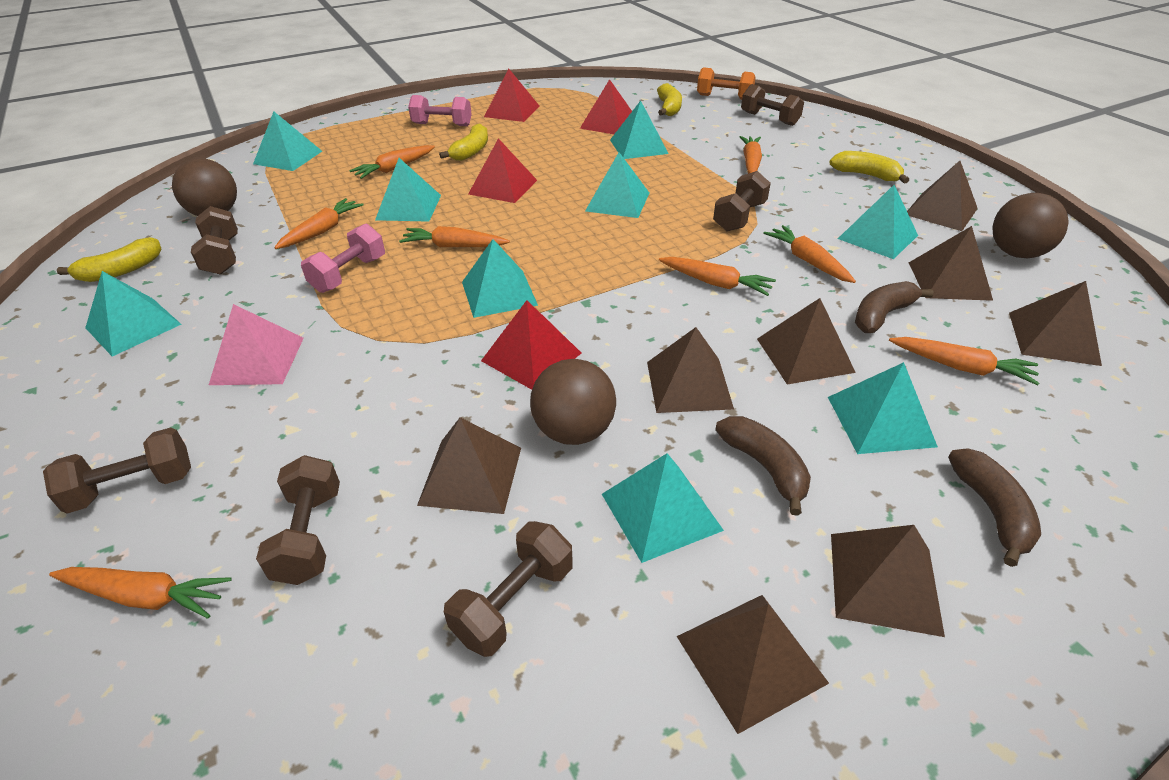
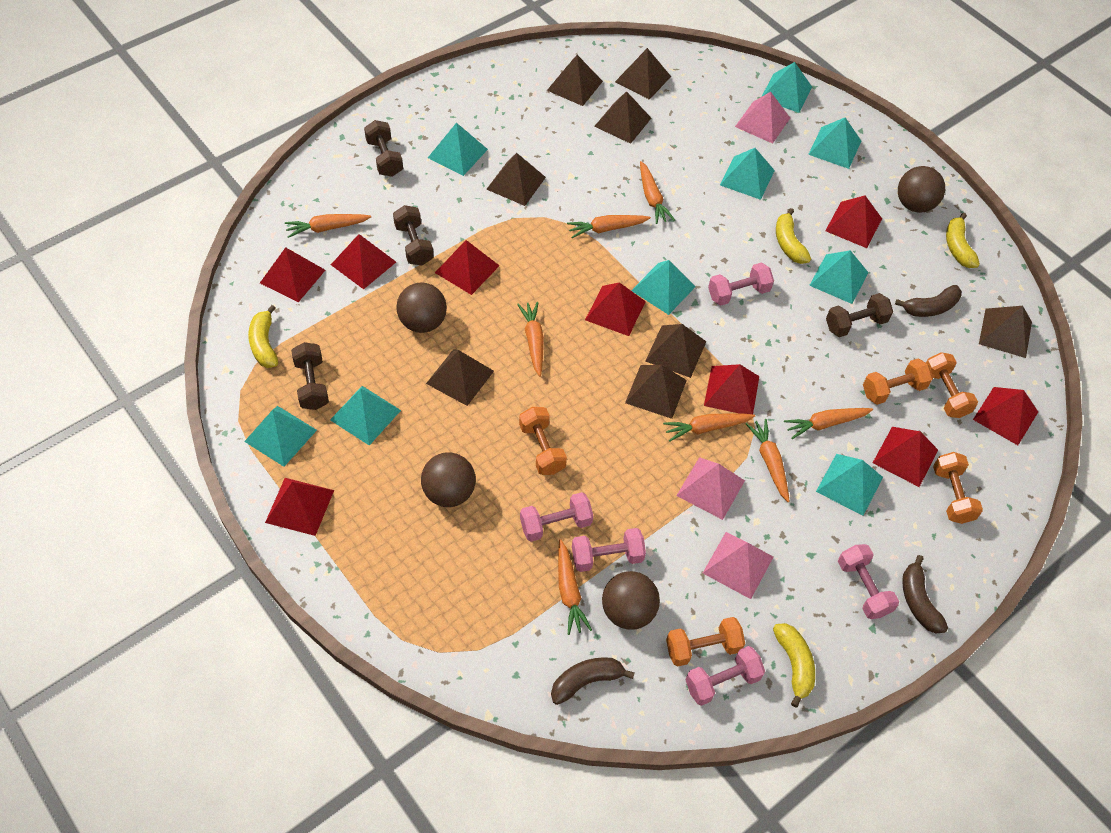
brown ball: 3 -> 4
brown dumbbell: 6 -> 4
orange dumbbell: 1 -> 5
pink dumbbell: 2 -> 5
pink pyramid: 1 -> 3
red pyramid: 4 -> 9

